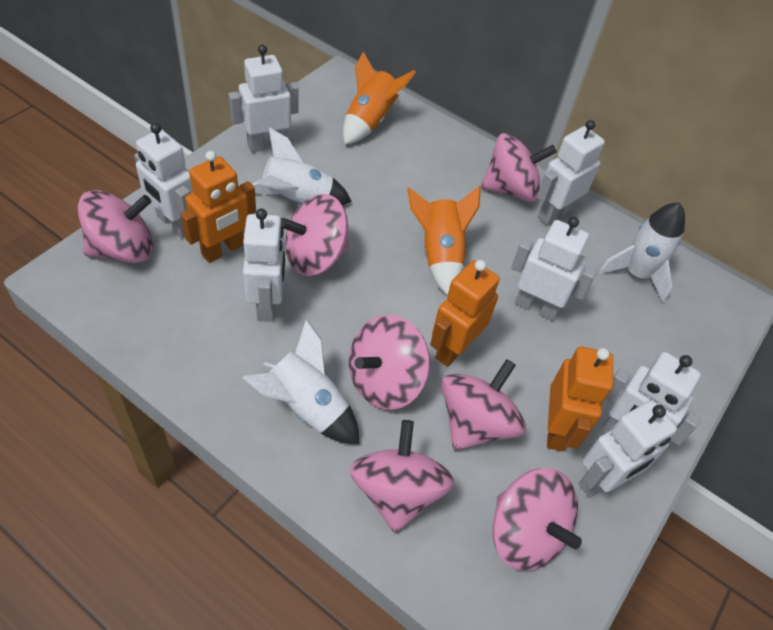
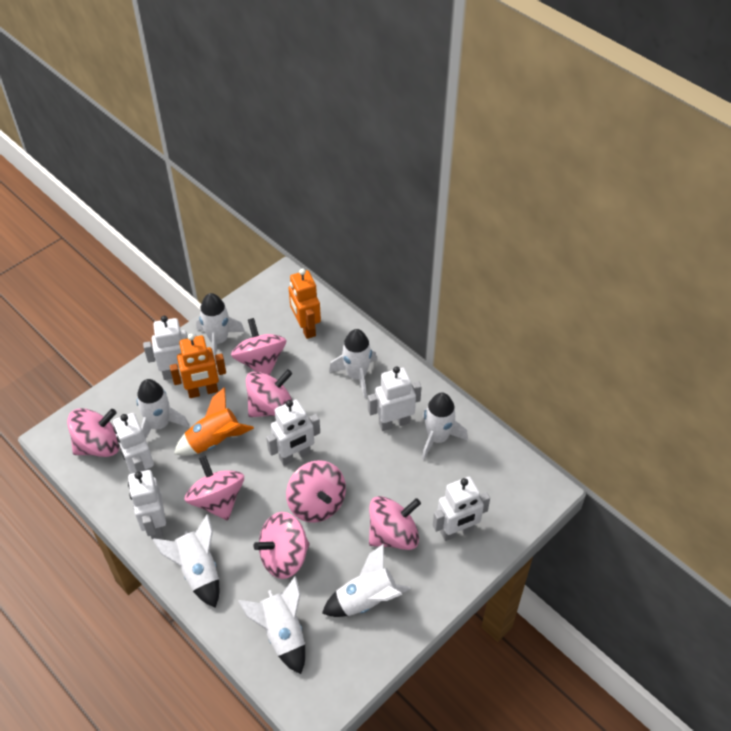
orange robot: 3 -> 2
orange rocket: 2 -> 1
white robot: 7 -> 6
white rocket: 3 -> 7

